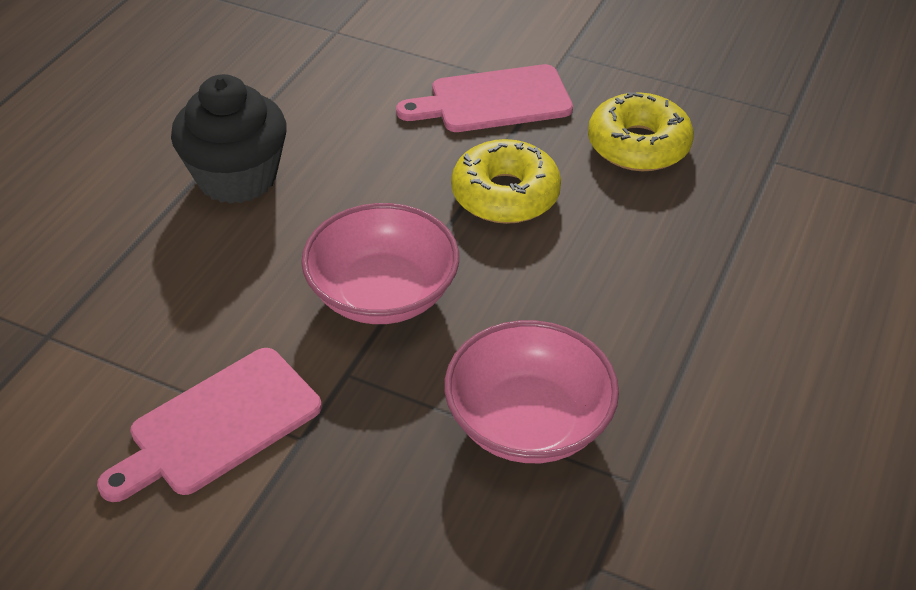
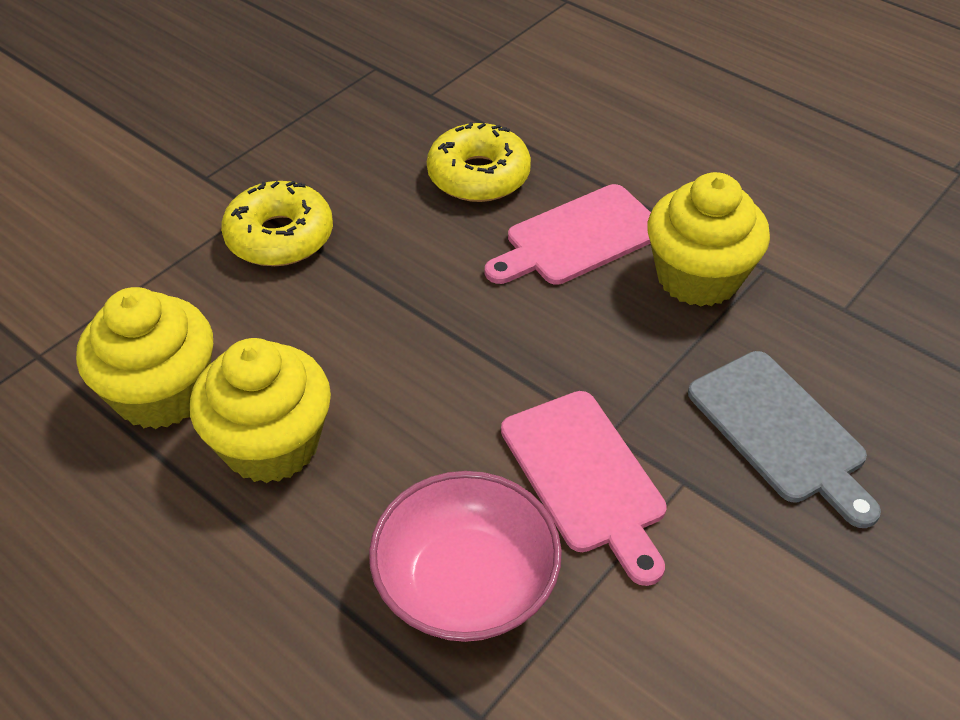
black cupcake: 1 -> 0
grey cutting board: 0 -> 1
pink bowl: 2 -> 1
yellow cupcake: 0 -> 3

